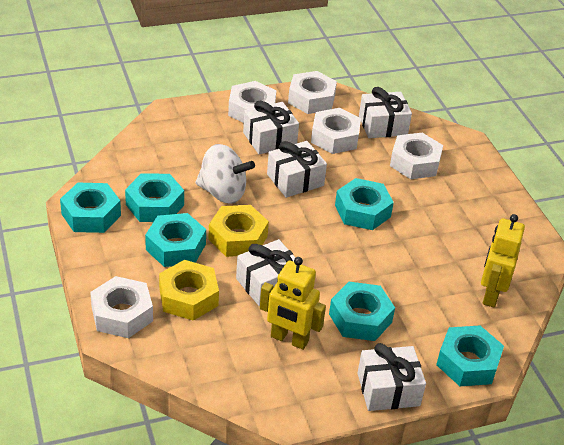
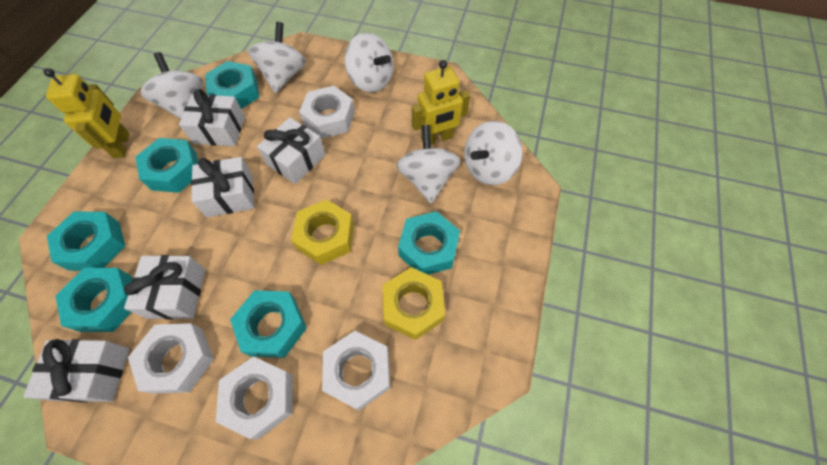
white nut: 5 -> 4
white spinning top: 1 -> 5

